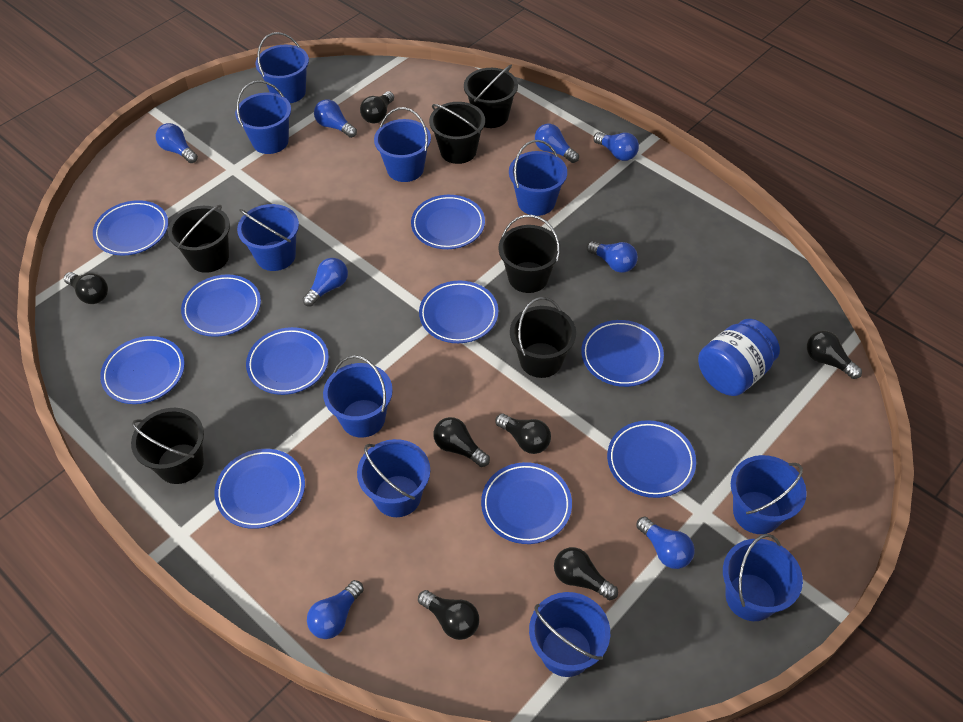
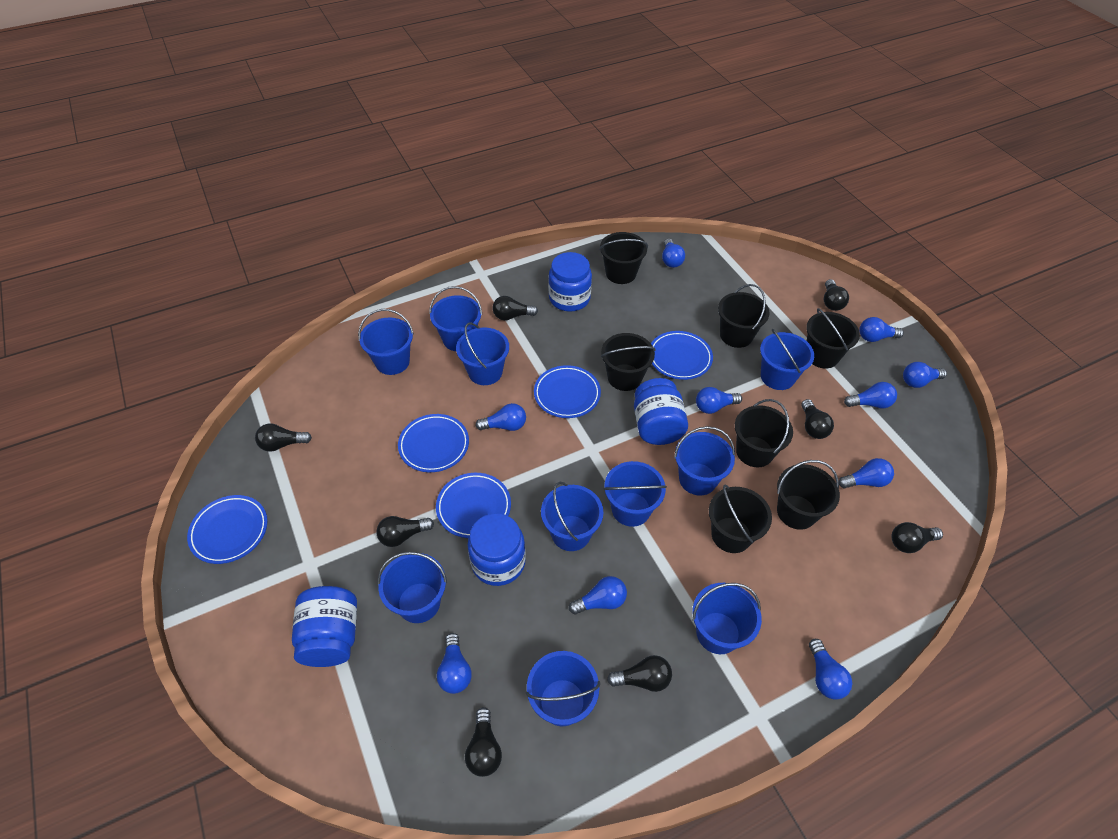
black bucket: 6 -> 7
black light bulb: 7 -> 8
blue jar: 1 -> 4
blue light bulb: 8 -> 10
blue plate: 10 -> 5

